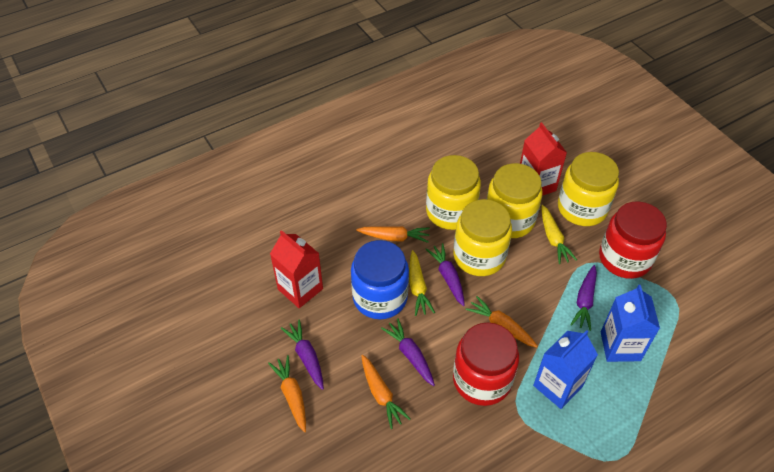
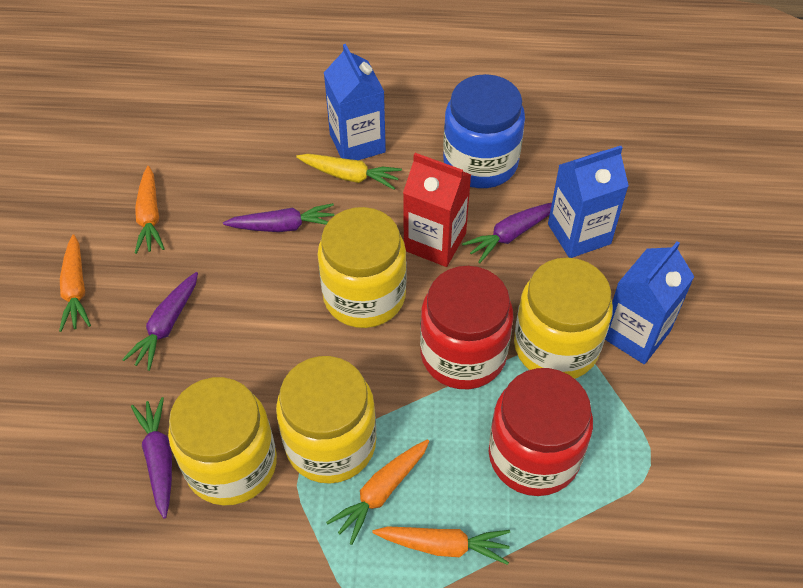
blue carton: 2 -> 3
red carton: 2 -> 1
yellow carrot: 2 -> 1

